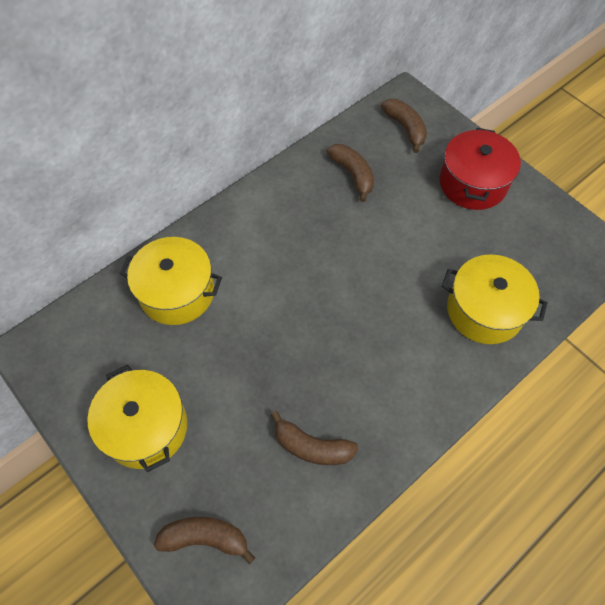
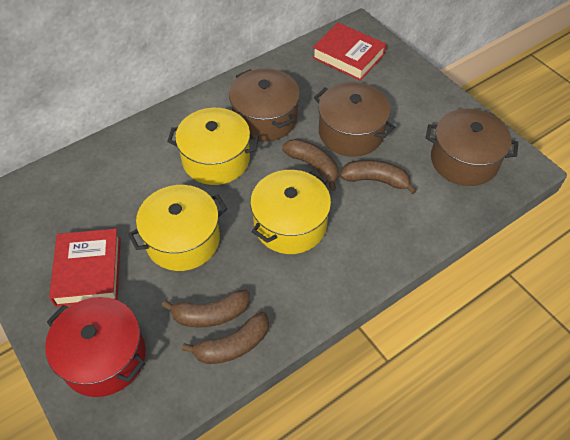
brown pot: 0 -> 3
red book: 0 -> 2

